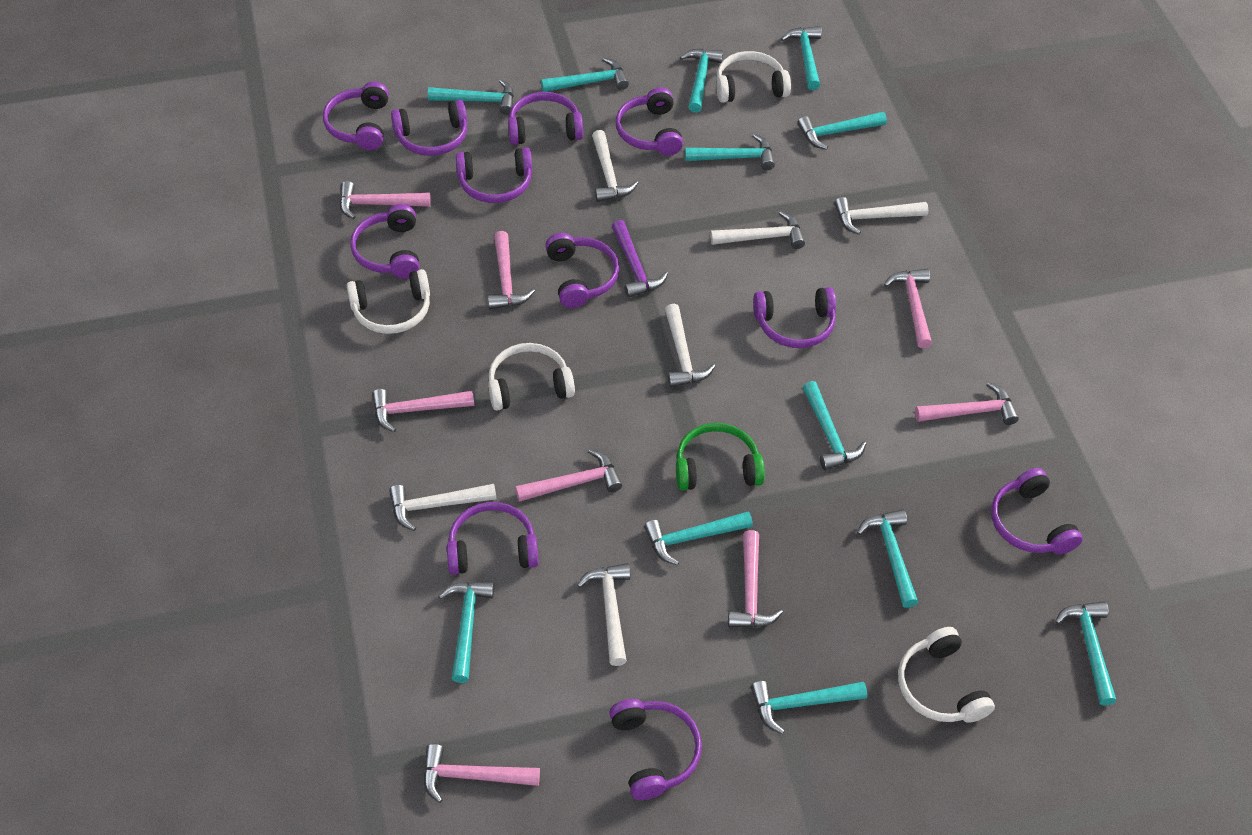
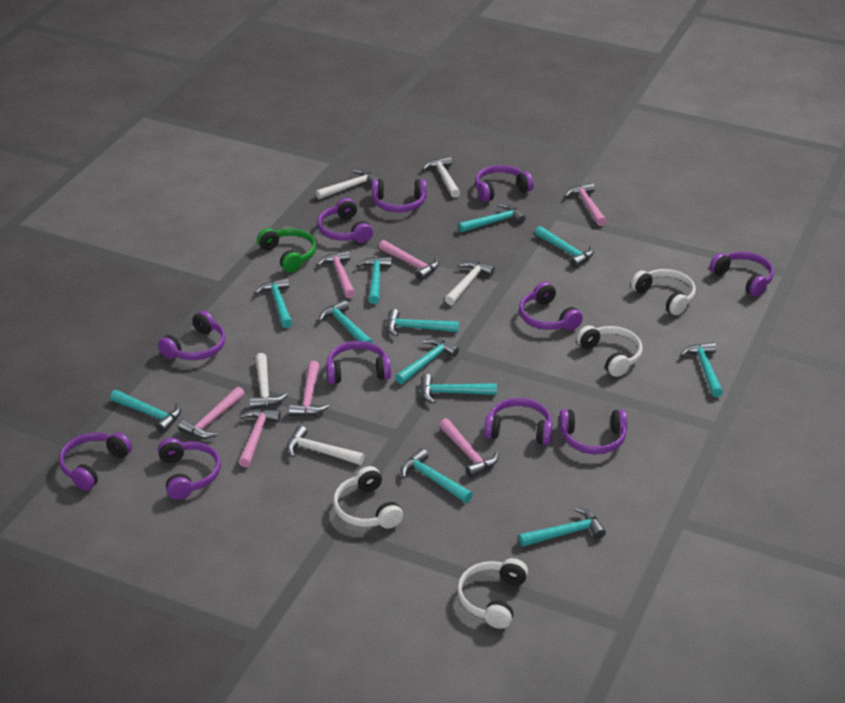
pink hammer: 8 -> 7
purple hammer: 1 -> 0
white hammer: 6 -> 5

